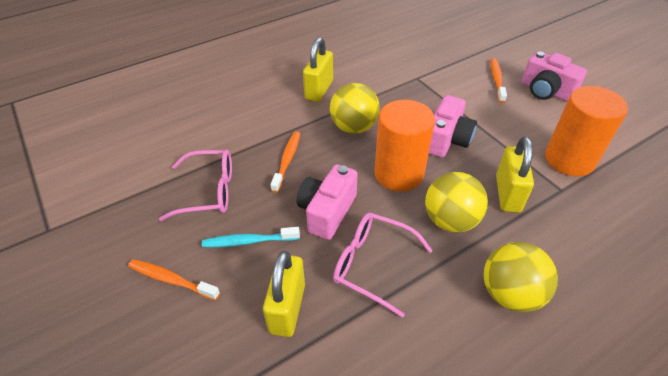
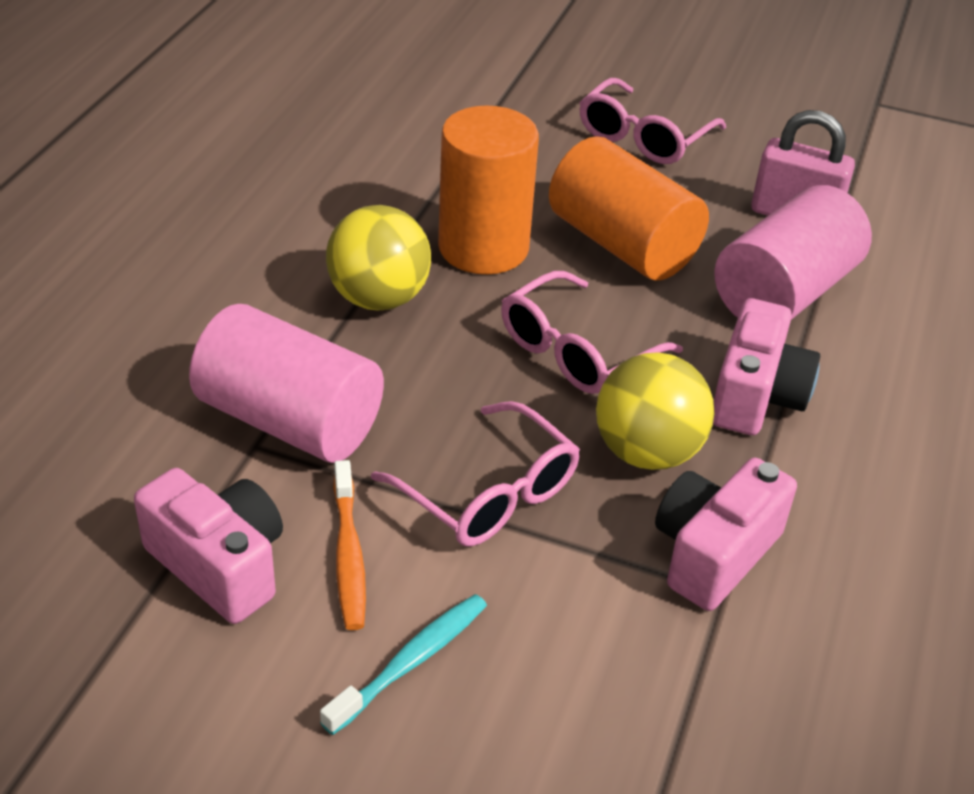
orange toothbrush: 3 -> 1
pink cylinder: 0 -> 2
pink glasses: 2 -> 3
pink padlock: 0 -> 1
yellow ball: 3 -> 2
yellow padlock: 3 -> 0

